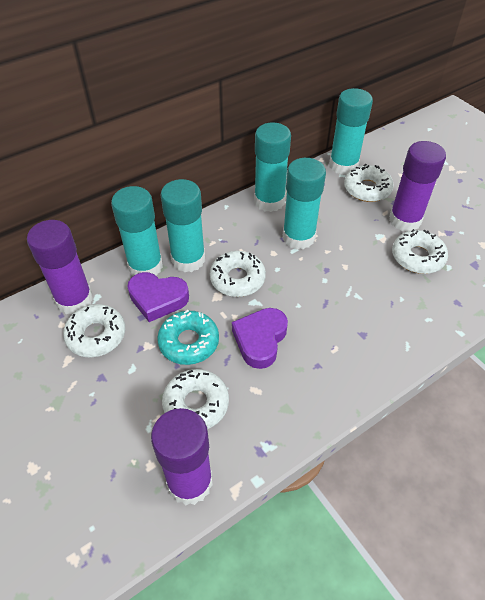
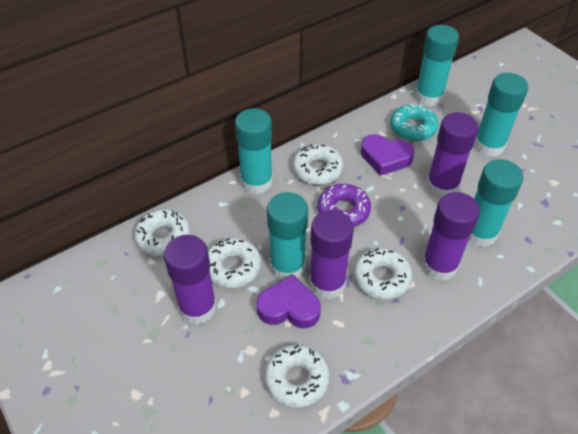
purple donut: 0 -> 1
purple glue stick: 3 -> 4

